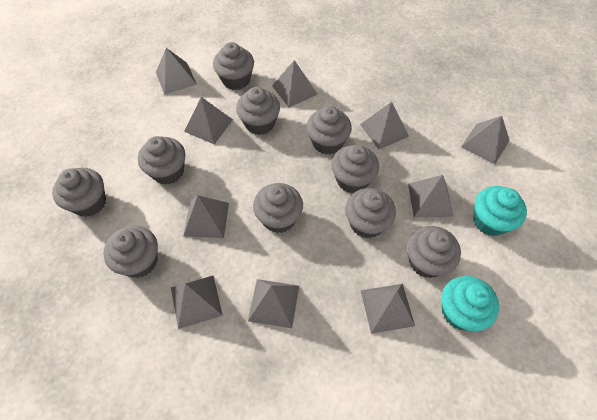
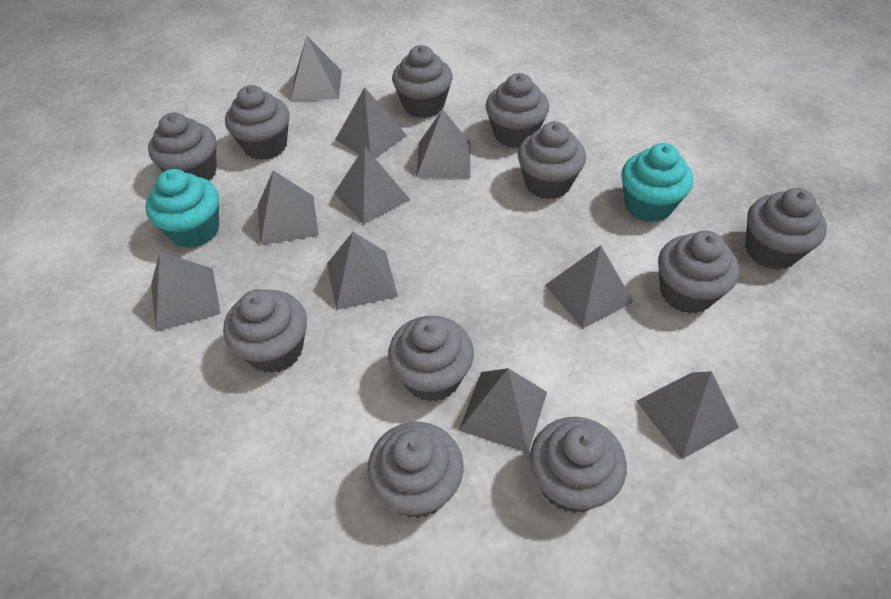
grey cupcake: 10 -> 11

